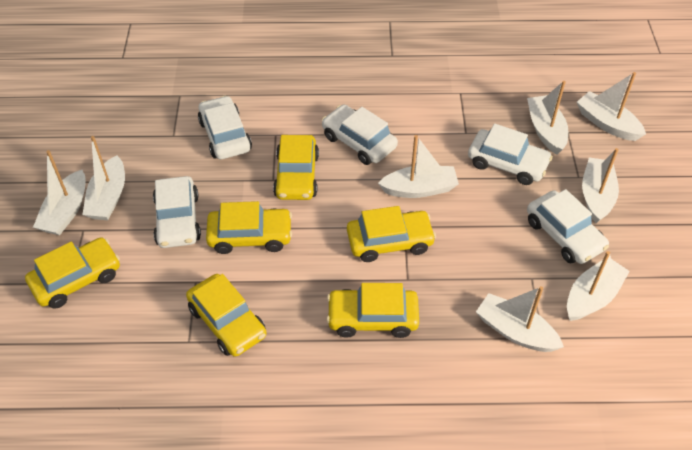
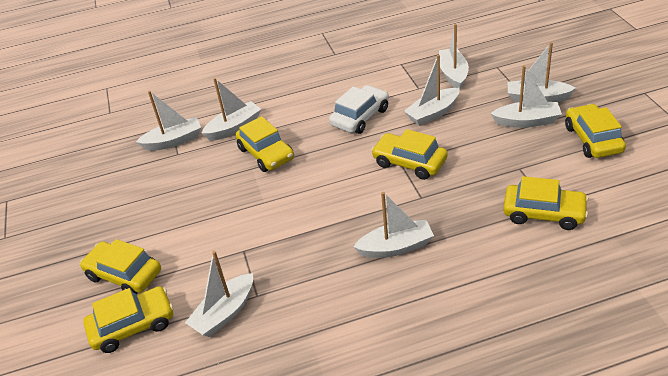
white car: 5 -> 1

